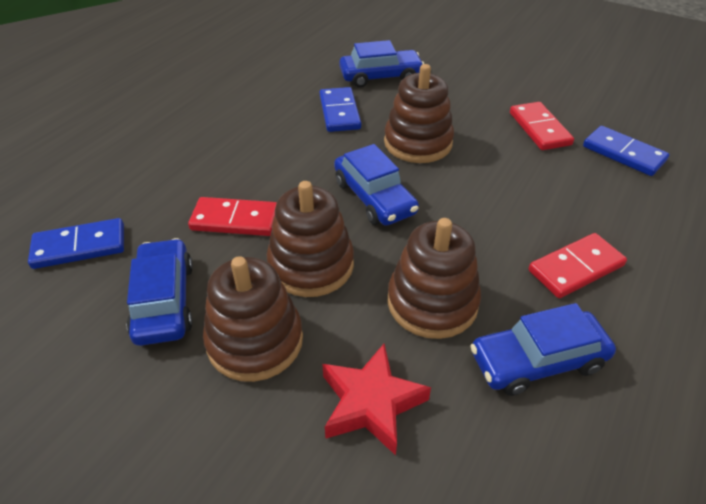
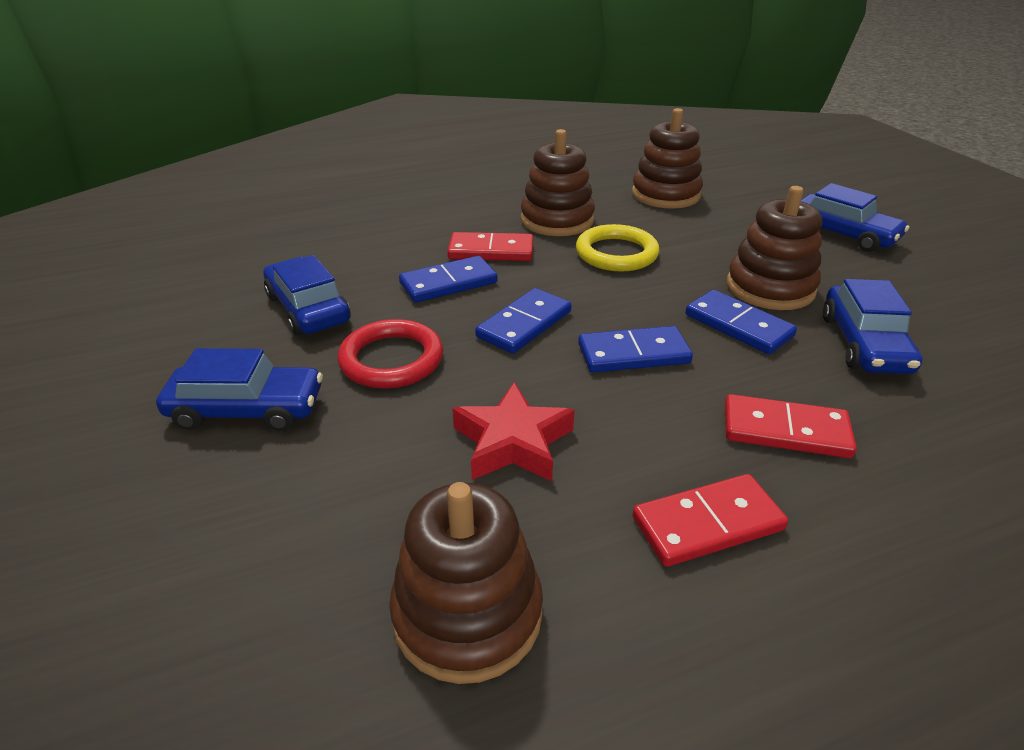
blue domino: 3 -> 4
red ring: 0 -> 1
yellow ring: 0 -> 1

